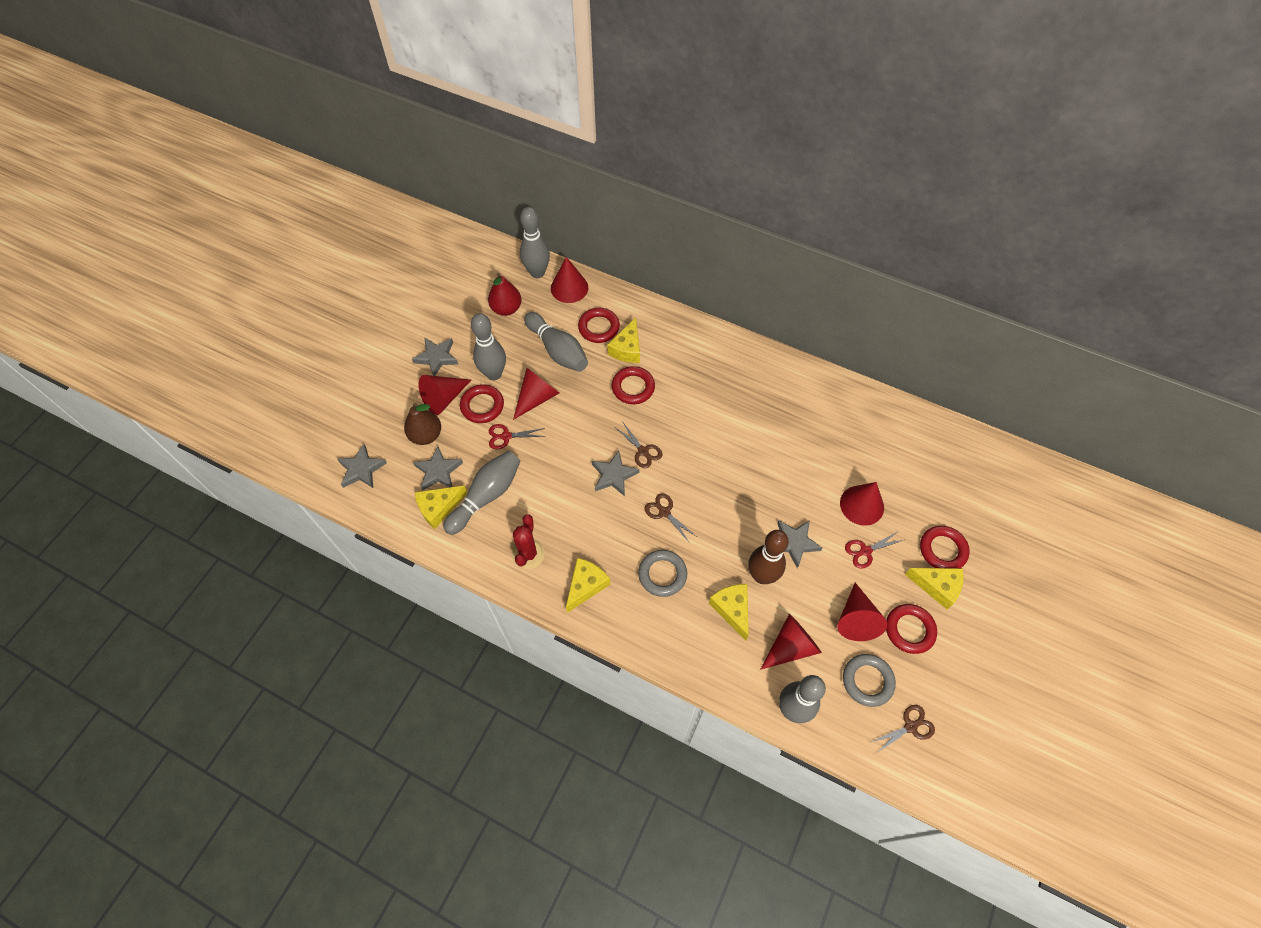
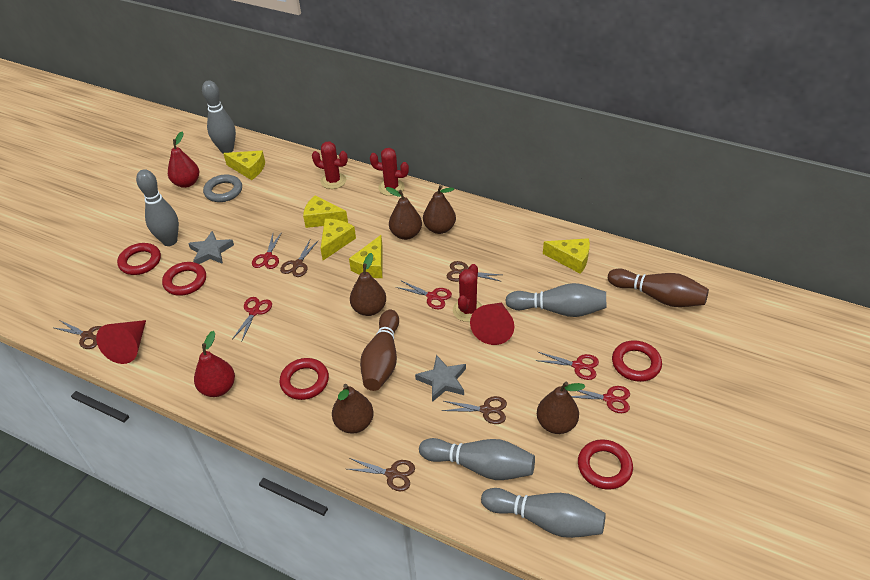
brown bowling pin: 1 -> 2
brown pear: 1 -> 5
brown scissors: 3 -> 5
grey ring: 2 -> 1
grey star: 5 -> 2
red cactus: 1 -> 3
red cone: 6 -> 2
red pear: 1 -> 2
red scissors: 2 -> 5

